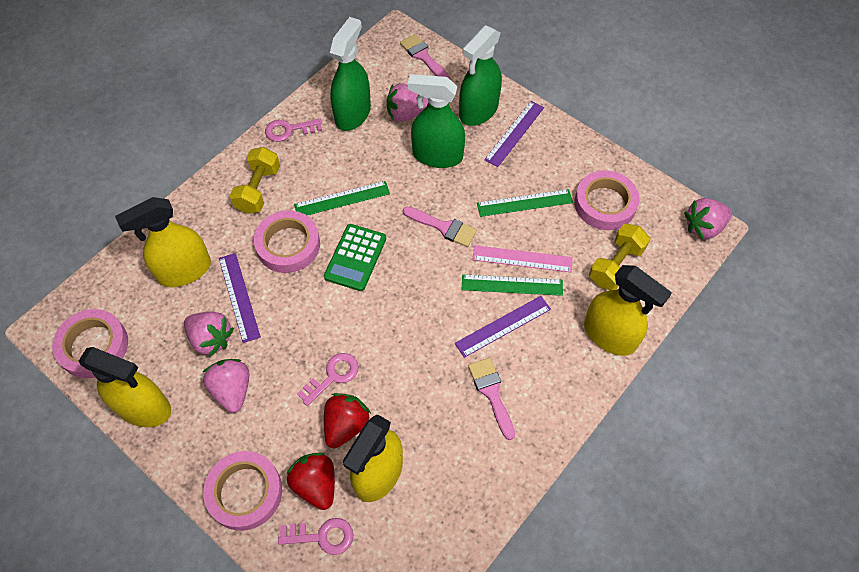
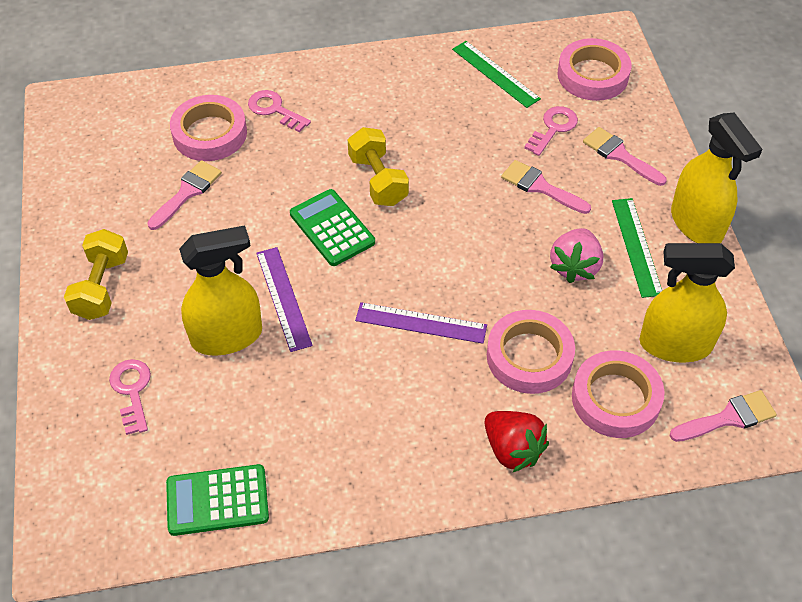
green calculator: 1 -> 2
green ruler: 3 -> 2
green spray bottle: 3 -> 0
pink brush: 3 -> 4
pink ruler: 1 -> 0
pink strawberry: 4 -> 1
purple ruler: 3 -> 2
red strawberry: 2 -> 1
yellow spray bottle: 4 -> 3

